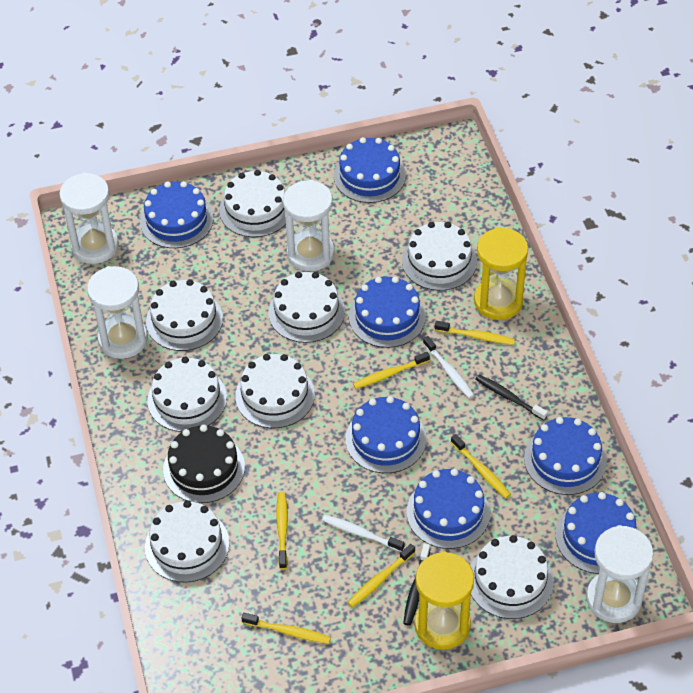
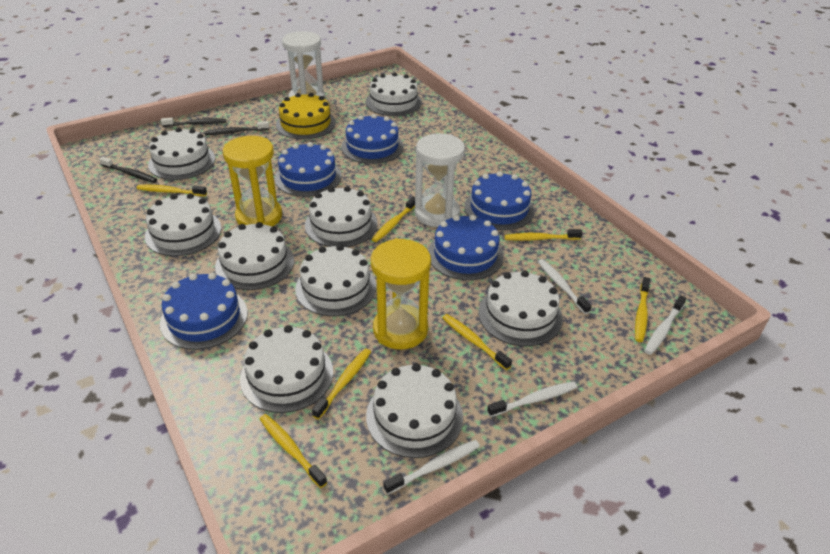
black cake: 1 -> 0
black toothbrush: 2 -> 3
blue cake: 7 -> 5
white cake: 8 -> 9
white hourglass: 4 -> 2
white toothbrush: 2 -> 4
yellow cake: 0 -> 1
yellow toothbrush: 6 -> 7

